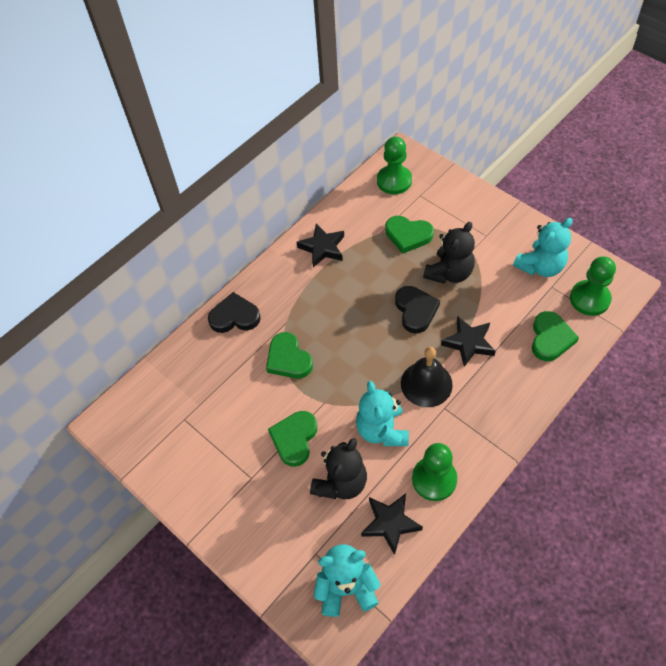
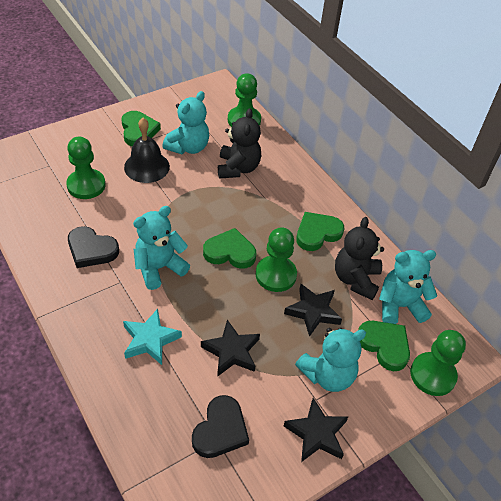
green pawn: 3 -> 4
turquoise star: 0 -> 1
turquoise teddy bear: 3 -> 4

